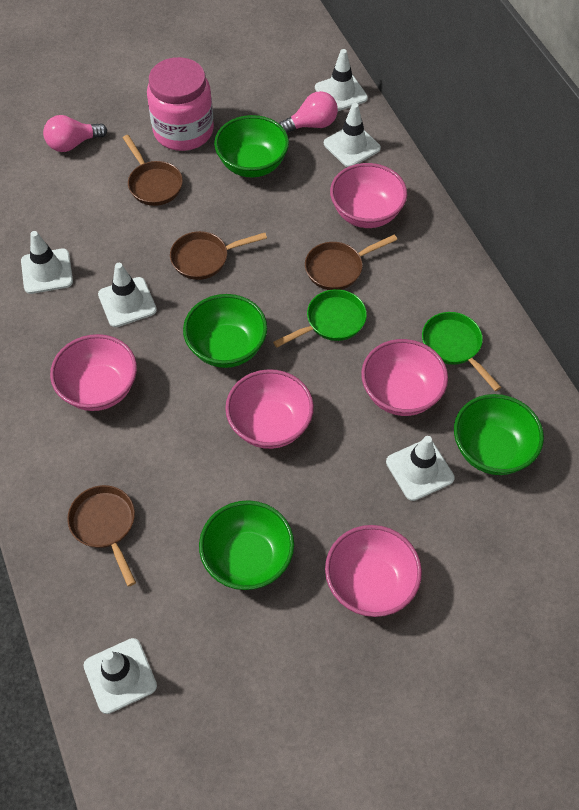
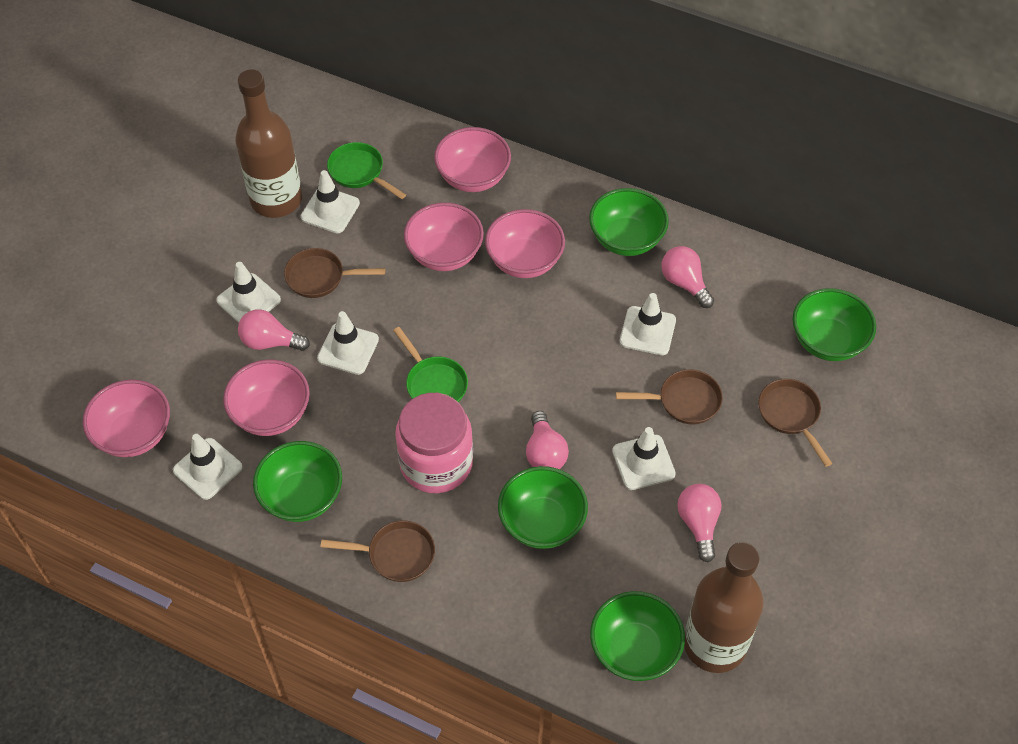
brown bottle: 0 -> 2
green bowl: 4 -> 5
pink light bulb: 2 -> 4

